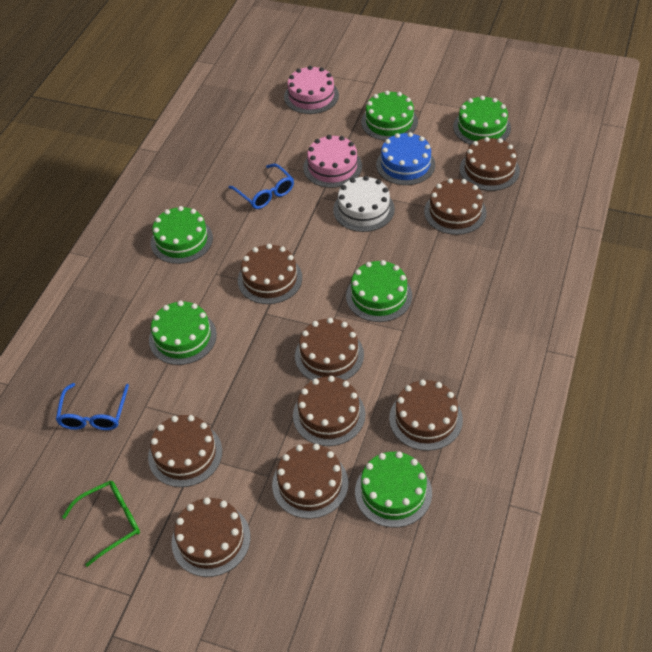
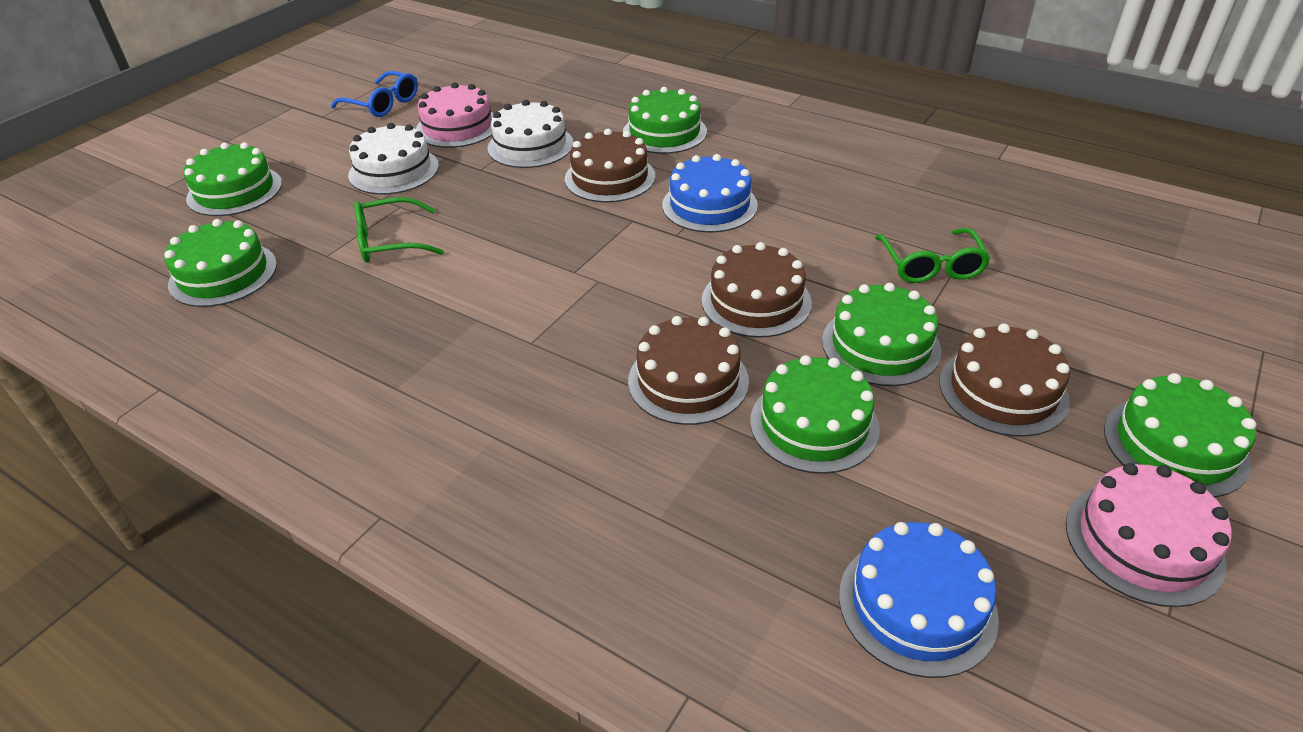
blue cake: 1 -> 2
blue glasses: 2 -> 1
brown cake: 9 -> 4
green glasses: 1 -> 2
white cake: 1 -> 2

